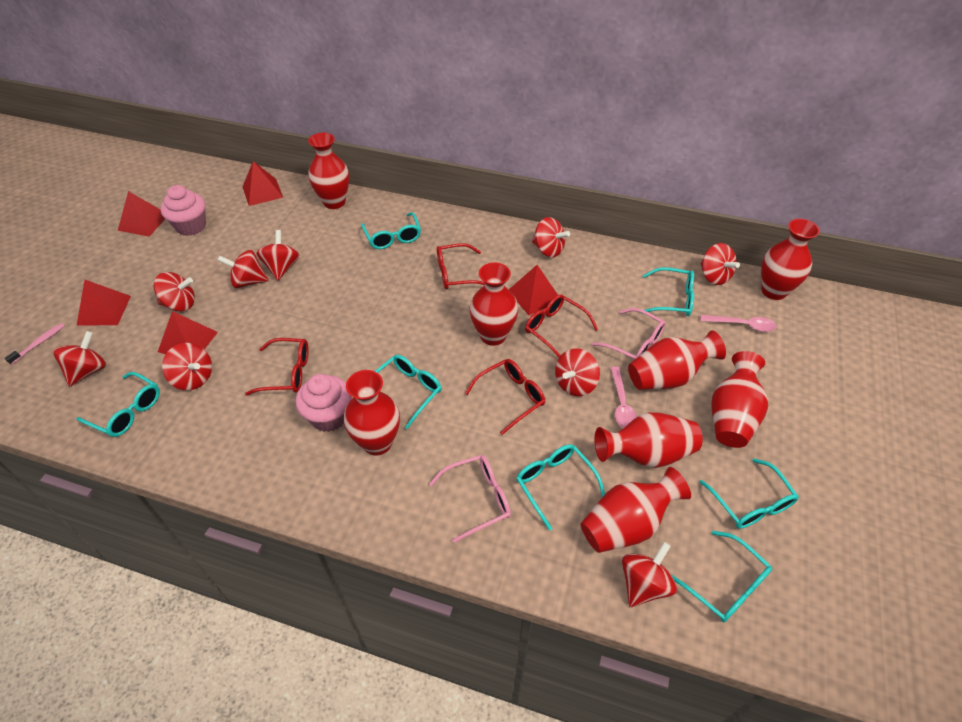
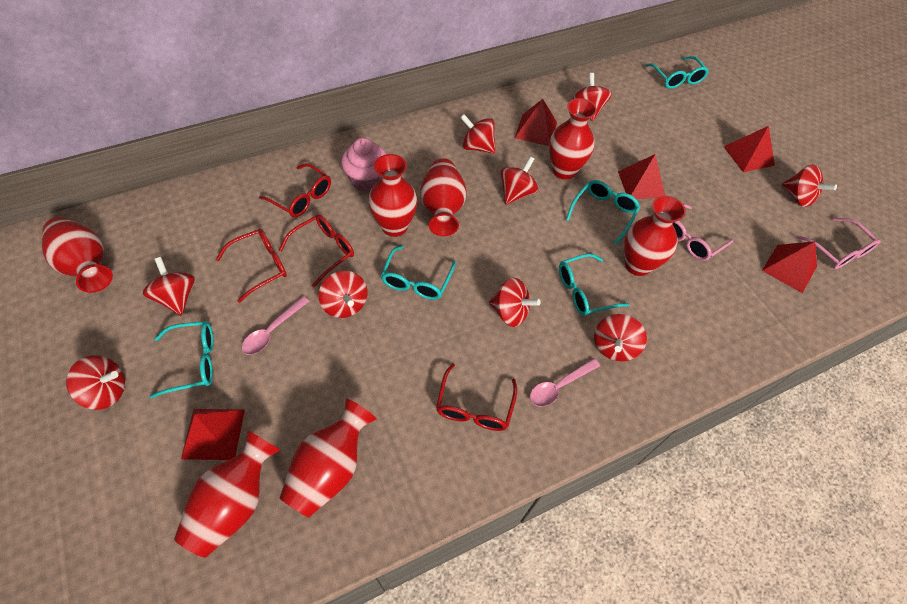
pink cupcake: 2 -> 1
pink toothbrush: 1 -> 0
red vase: 8 -> 7
turquoise glasses: 7 -> 5

